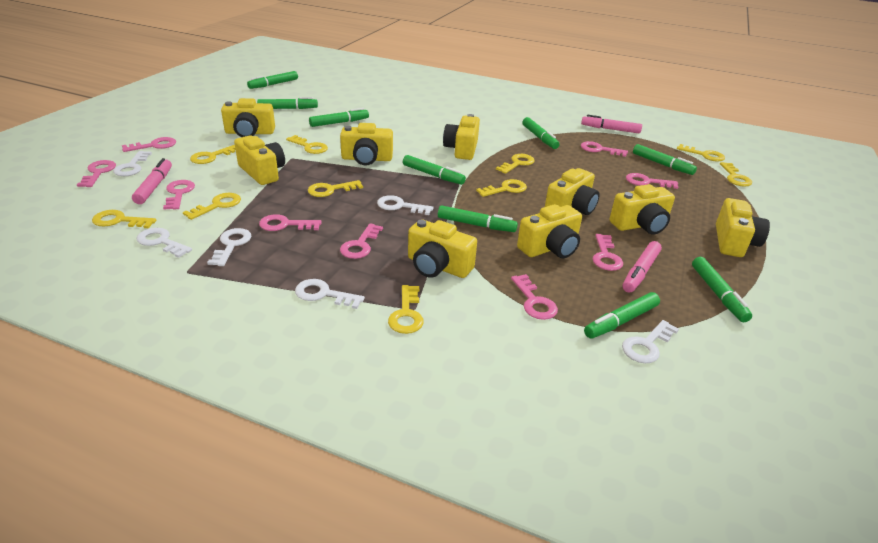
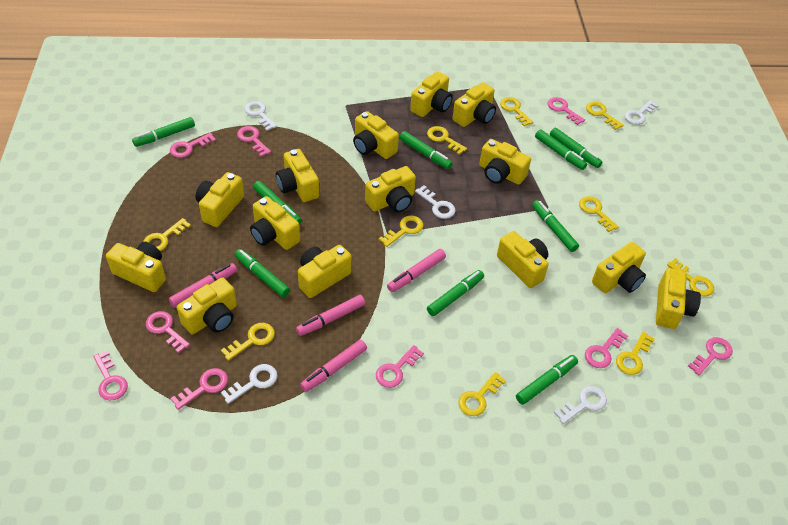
pink marker: 3 -> 4
white key: 6 -> 5
yellow camera: 9 -> 14

